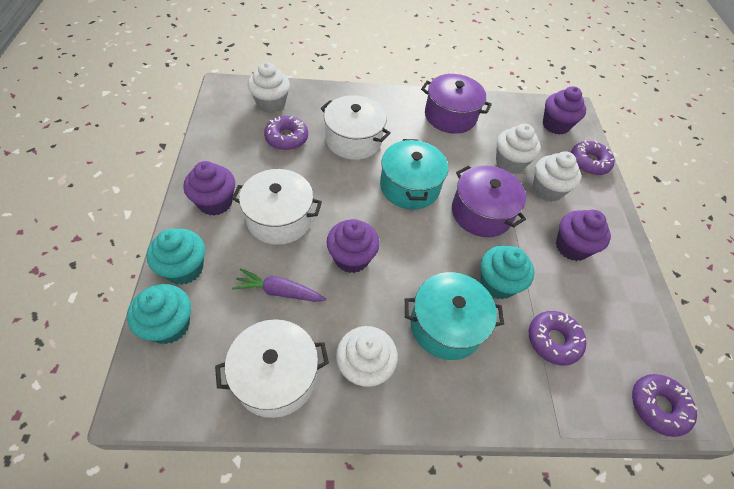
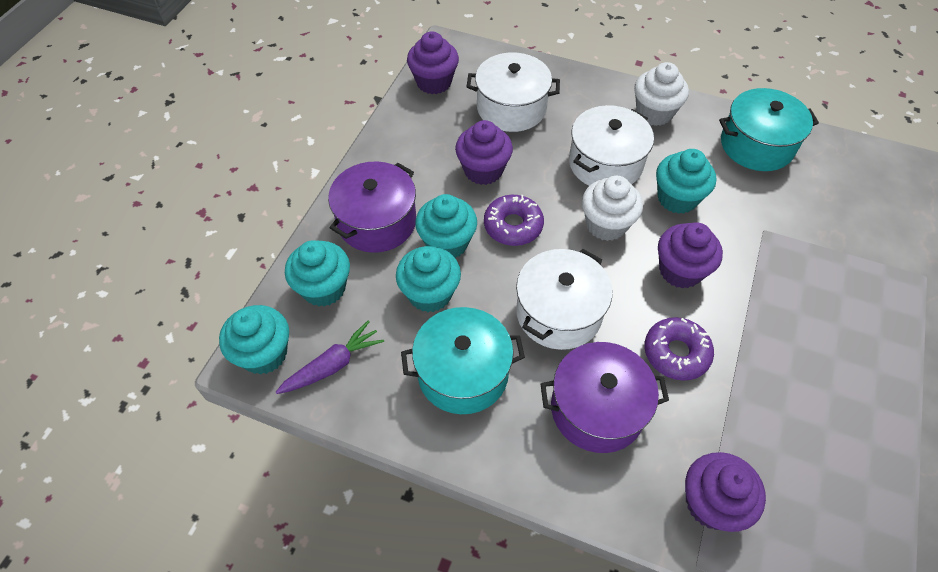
purple donut: 4 -> 2
turquoise cupcake: 3 -> 5
white cupcake: 4 -> 2

